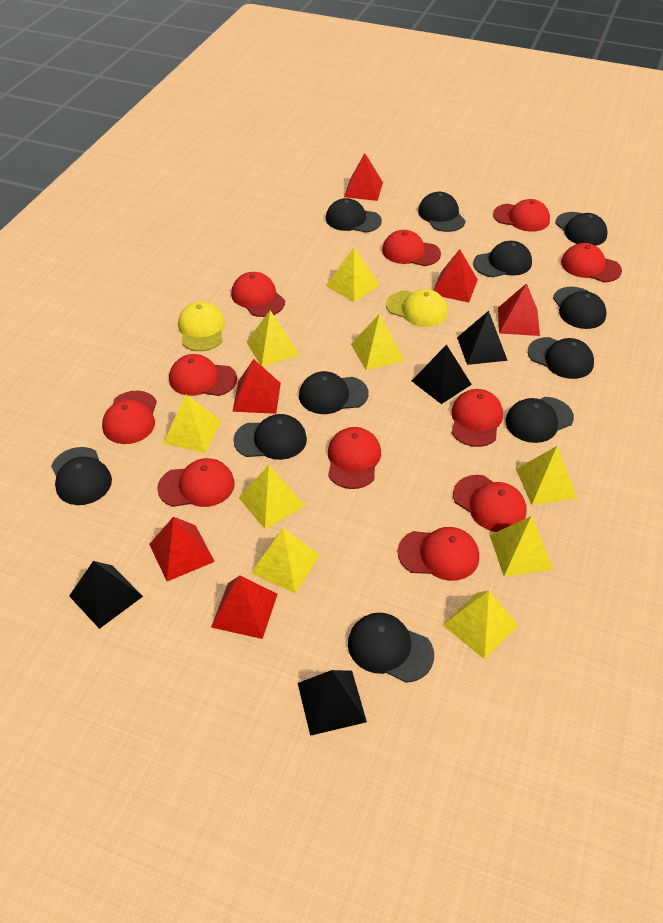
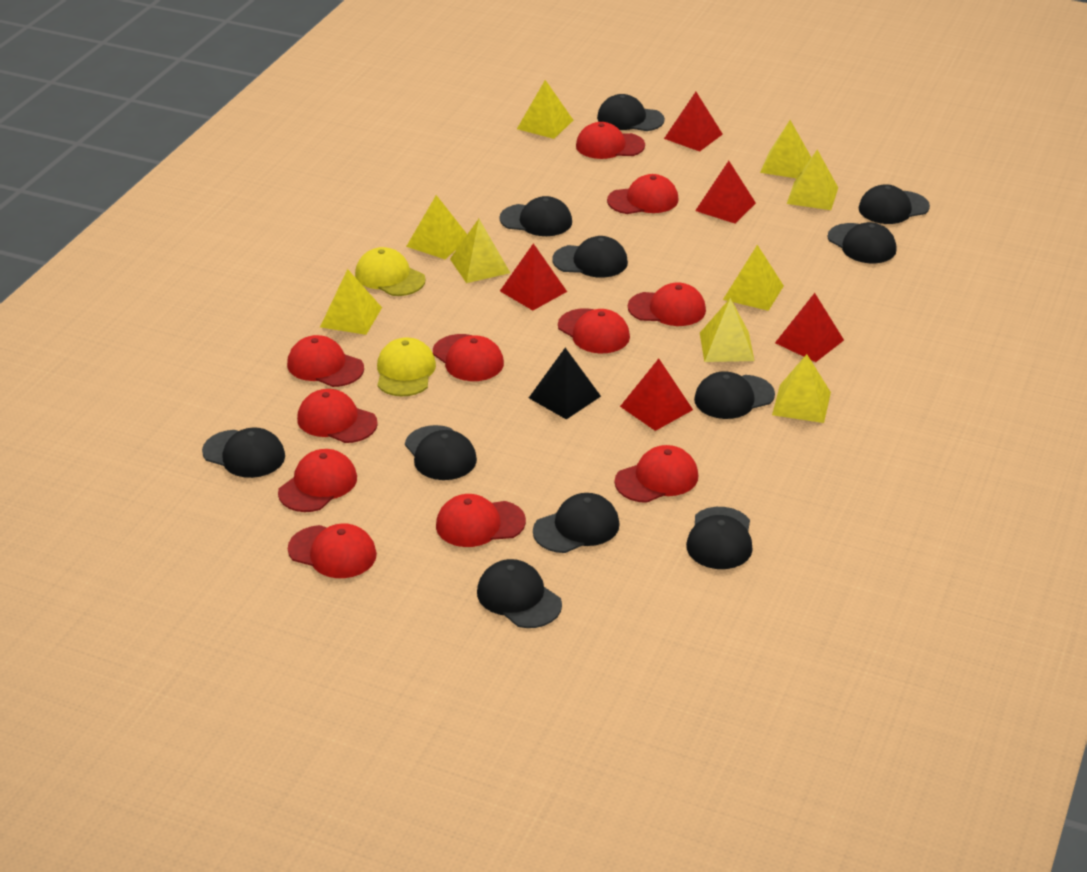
black pyramid: 4 -> 1
red pyramid: 6 -> 5

